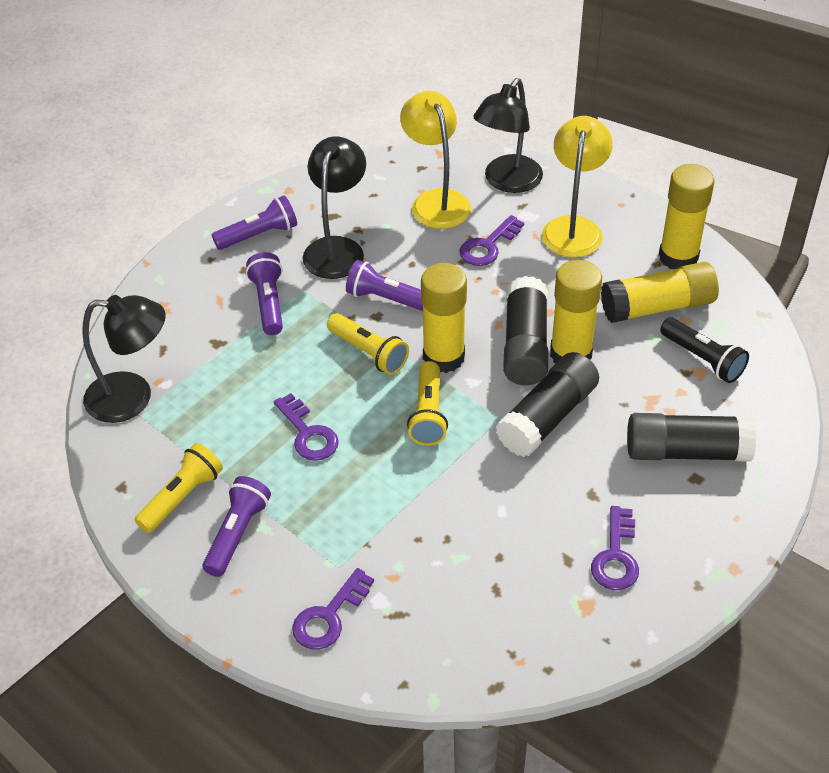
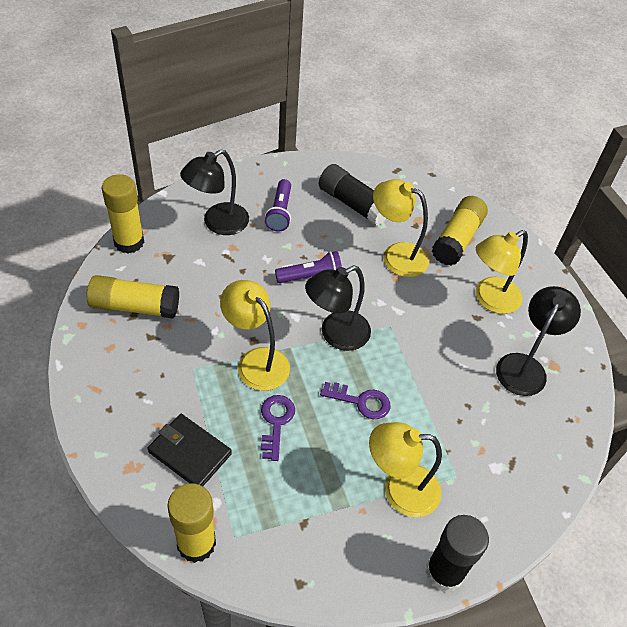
black flashlight: 1 -> 0
black glue stick: 3 -> 2
black wallet: 0 -> 1
purple flashlight: 4 -> 2
purple key: 4 -> 2
yellow flashlight: 3 -> 0
yellow lamp: 2 -> 4

